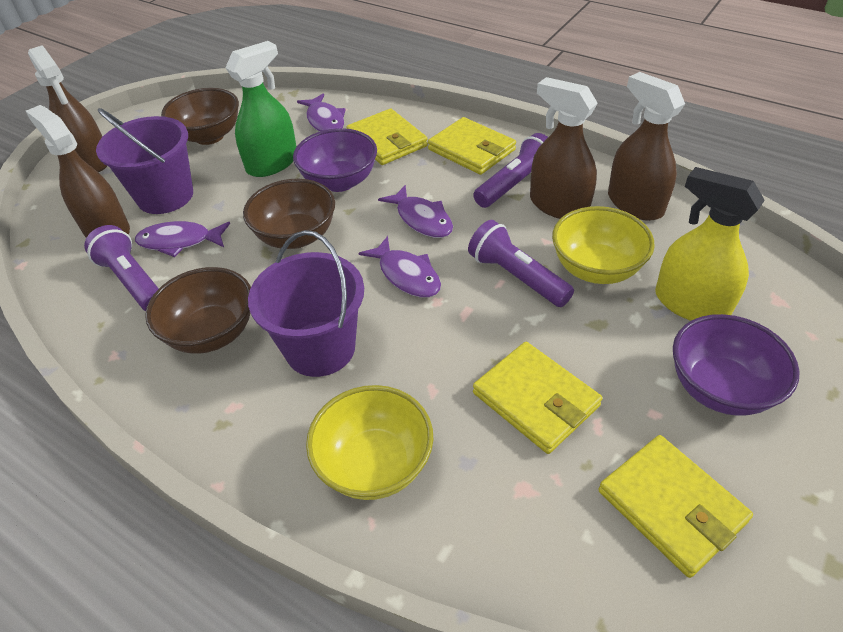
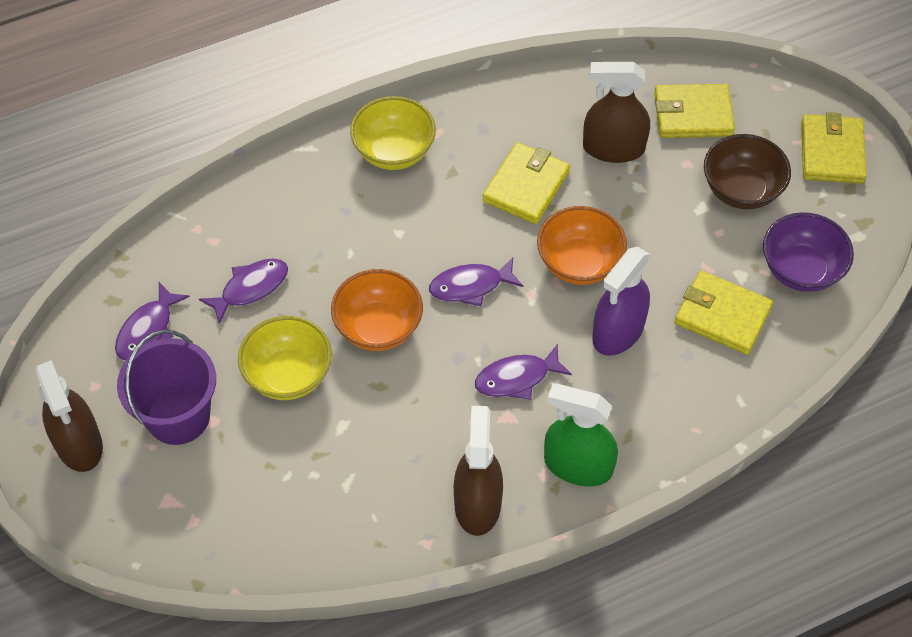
brown bowl: 3 -> 1
brown spray bottle: 4 -> 3
orange bowl: 0 -> 2
purple bowl: 2 -> 1
purple bucket: 2 -> 1
purple flashlight: 3 -> 0
purple spray bottle: 0 -> 1
yellow spray bottle: 1 -> 0

